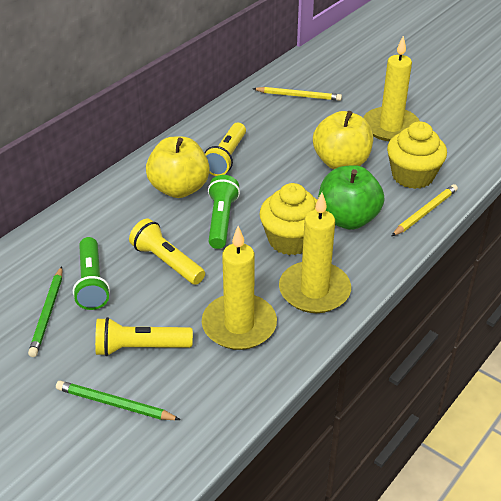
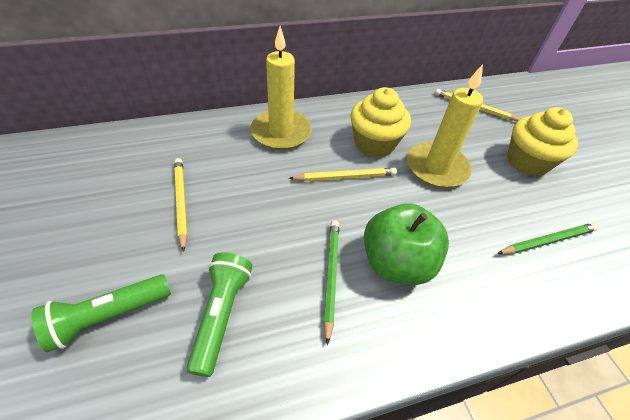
yellow apple: 2 -> 0
yellow candle: 3 -> 2
yellow flashlight: 3 -> 0
yellow pencil: 2 -> 3

